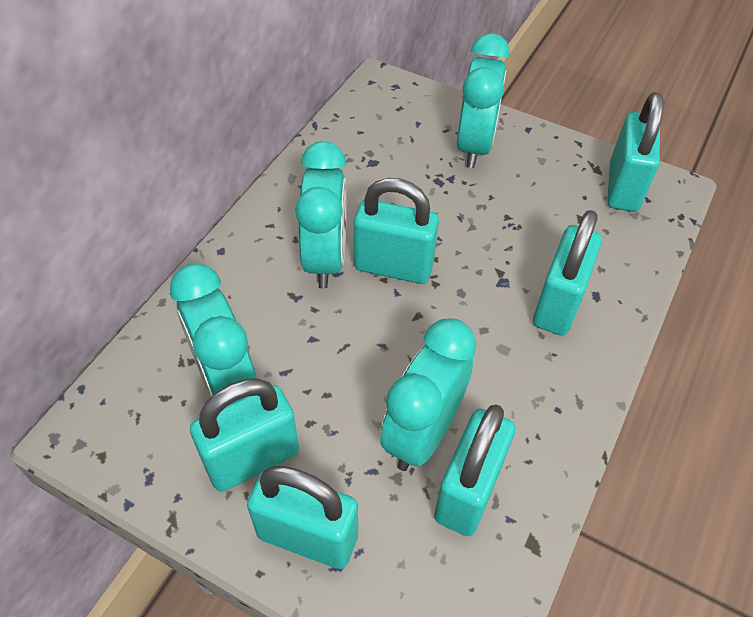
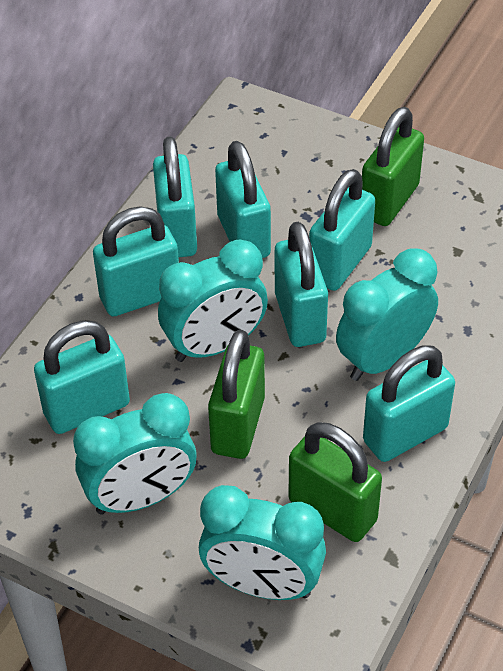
green padlock: 0 -> 3
turquoise padlock: 6 -> 7

